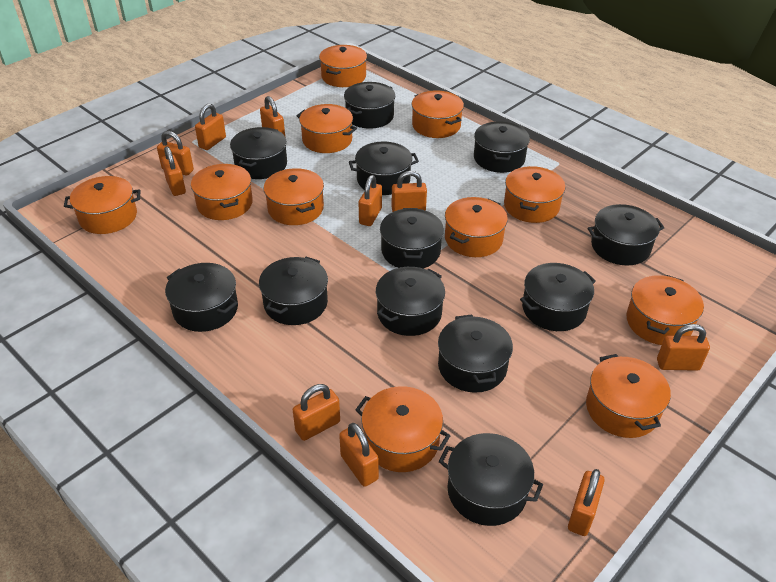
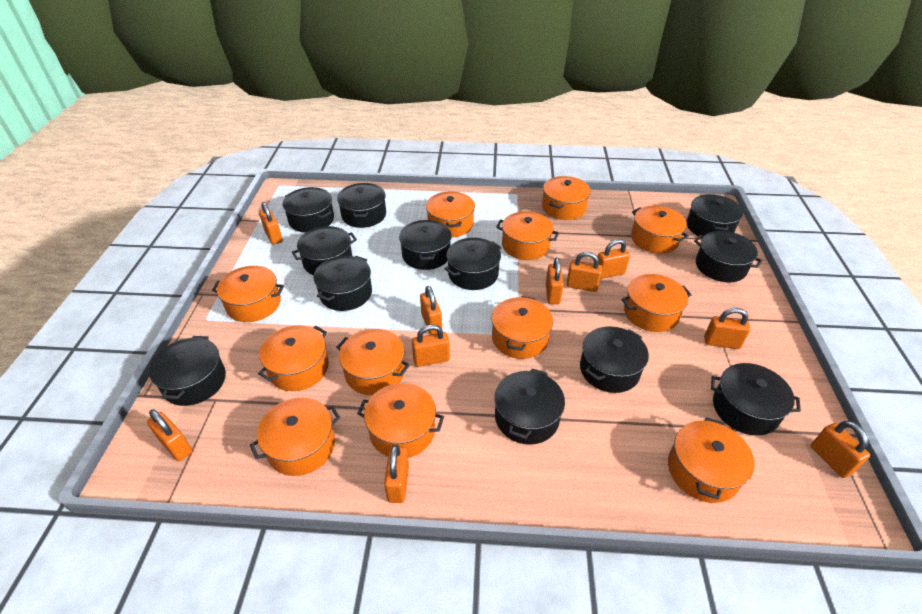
orange pot: 11 -> 12

